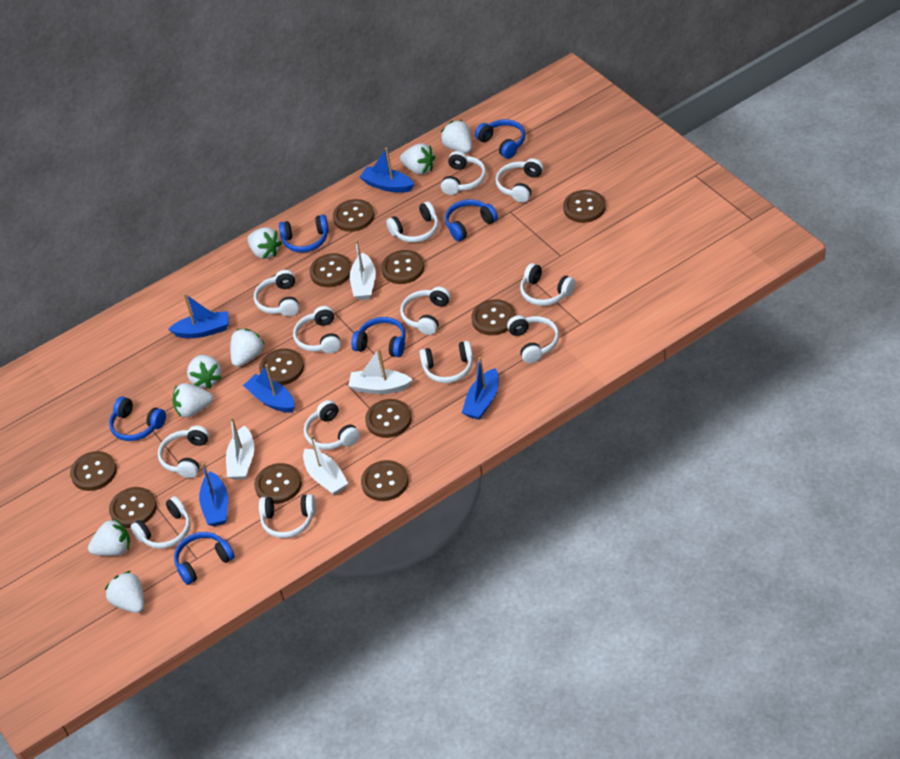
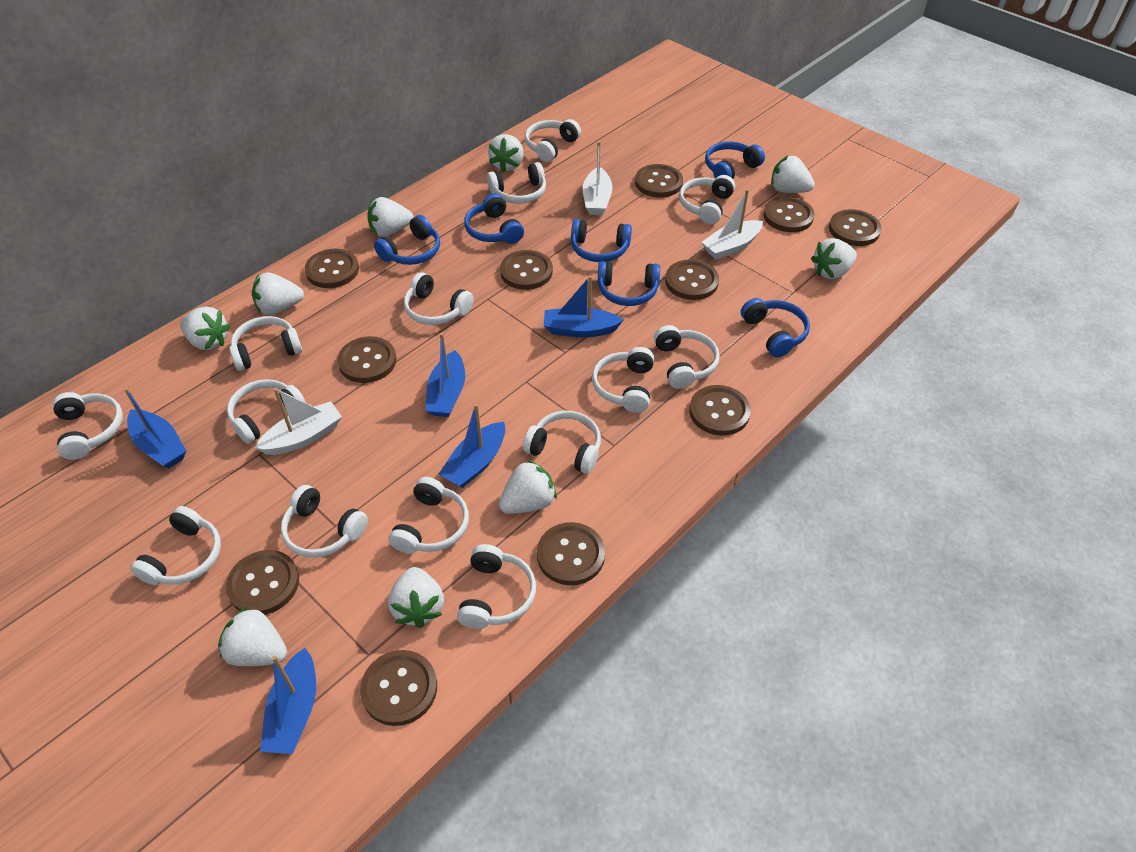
white boat: 4 -> 3
white headphones: 13 -> 14
white strawberry: 8 -> 9

